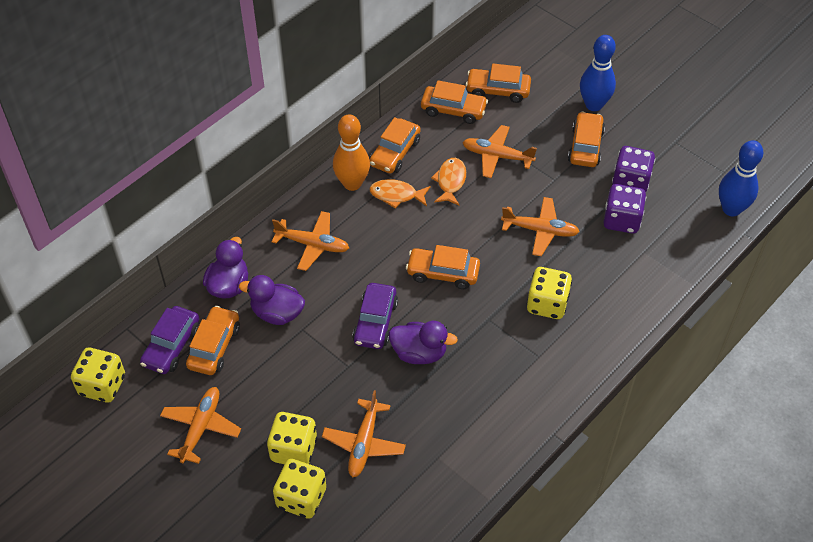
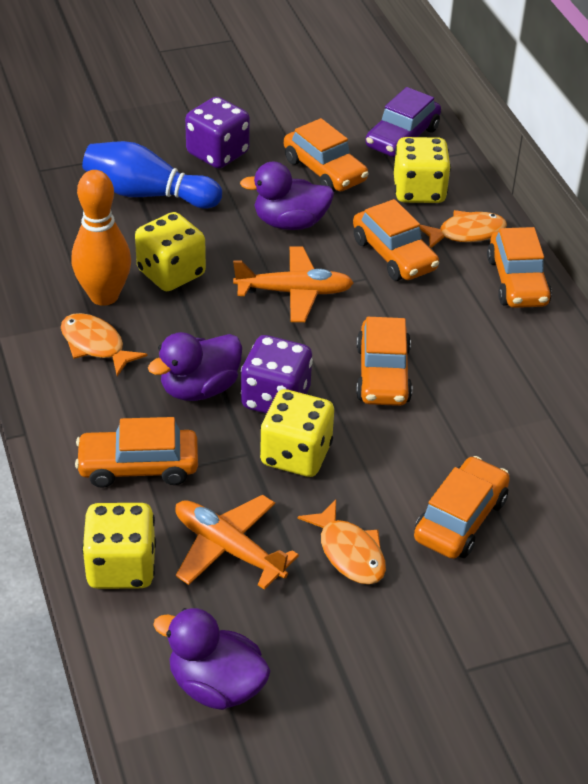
blue bowling pin: 2 -> 1
orange fish: 2 -> 3
orange plane: 5 -> 2
purple car: 2 -> 1

